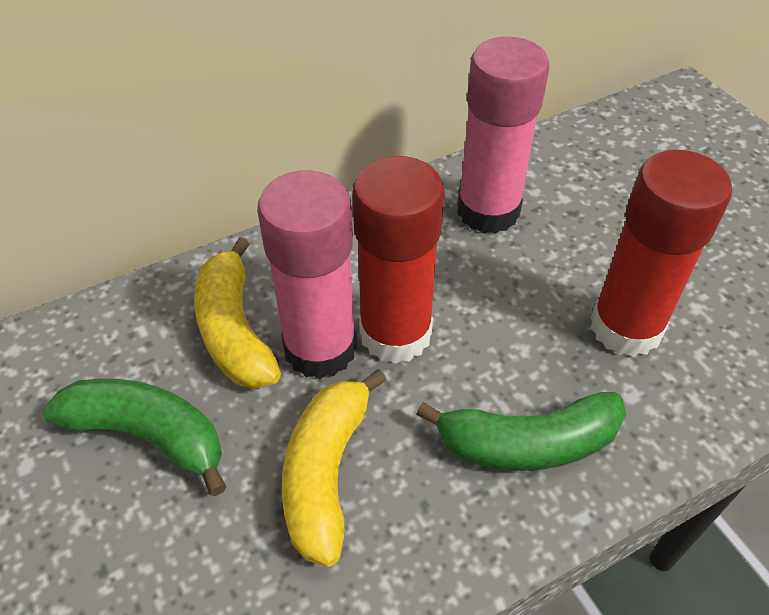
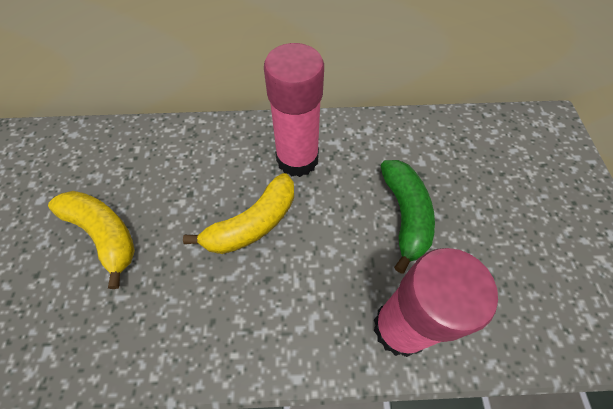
green banana: 2 -> 1
red glue stick: 2 -> 0

